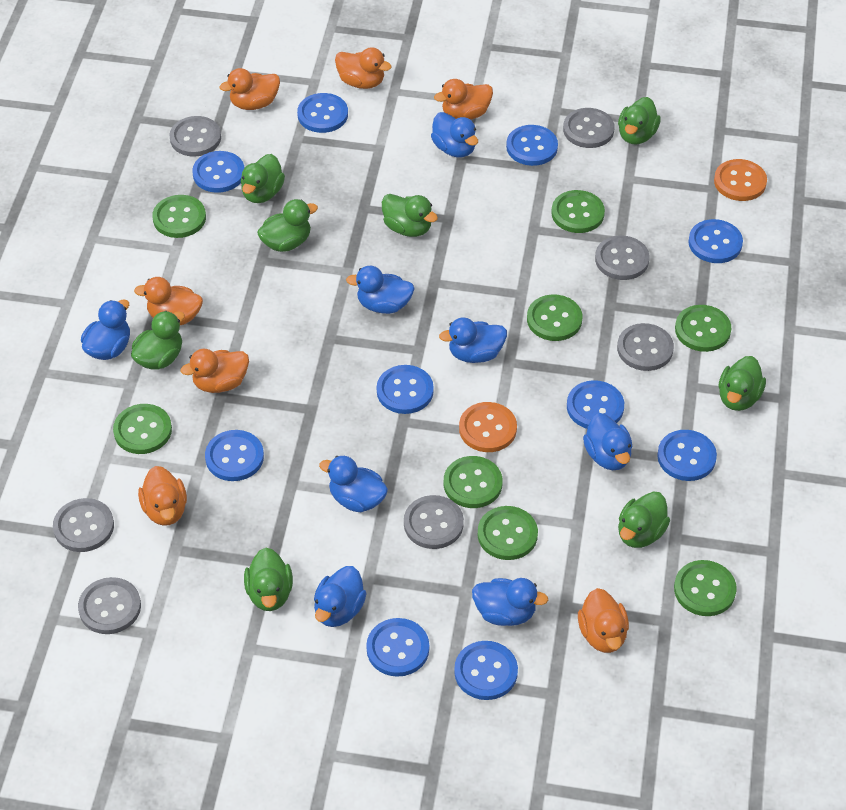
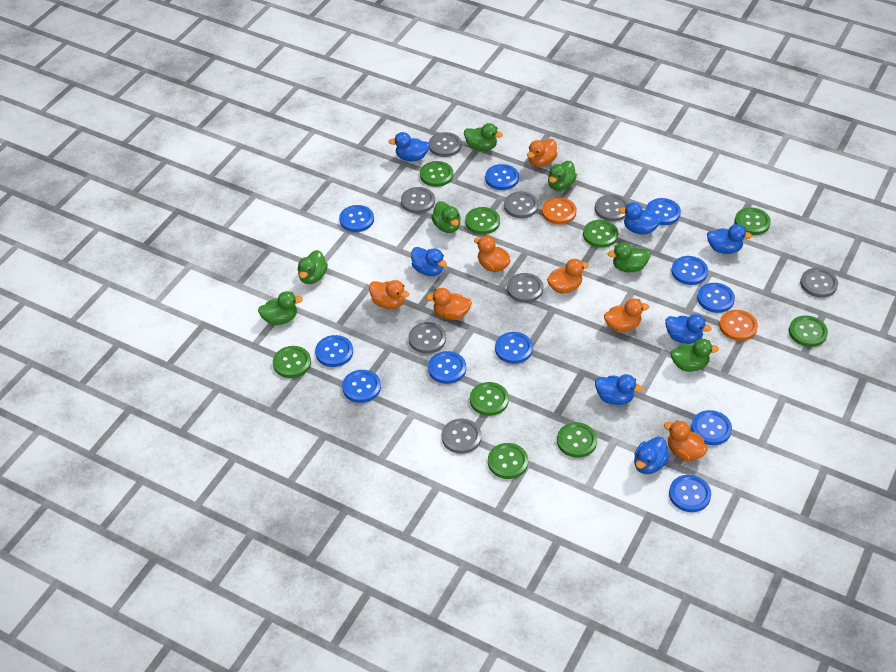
blue button: 10 -> 11
blue duck: 8 -> 7
green button: 8 -> 9
green duck: 8 -> 7
grey button: 7 -> 8

